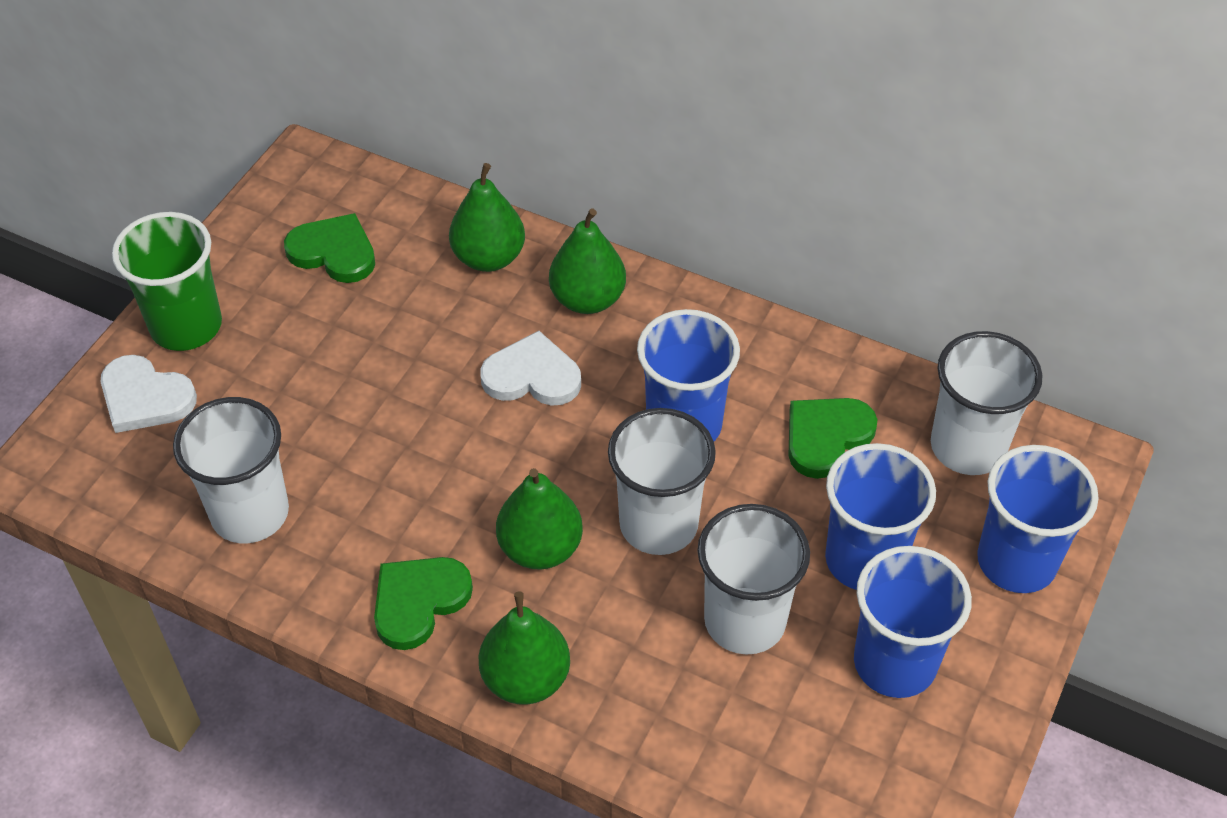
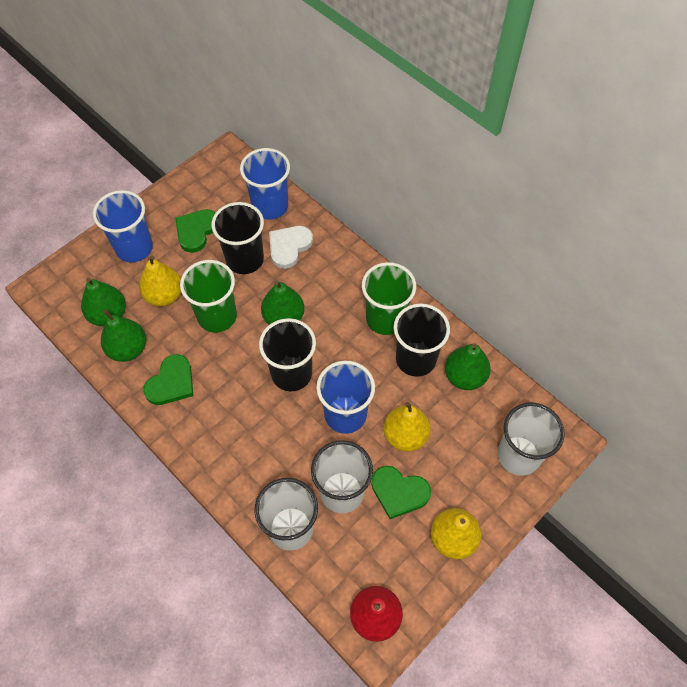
black cup: 0 -> 3
blue cup: 4 -> 3
green cup: 1 -> 2
red pear: 0 -> 1
white cup: 4 -> 3
white heart: 2 -> 1
yellow pear: 0 -> 3

